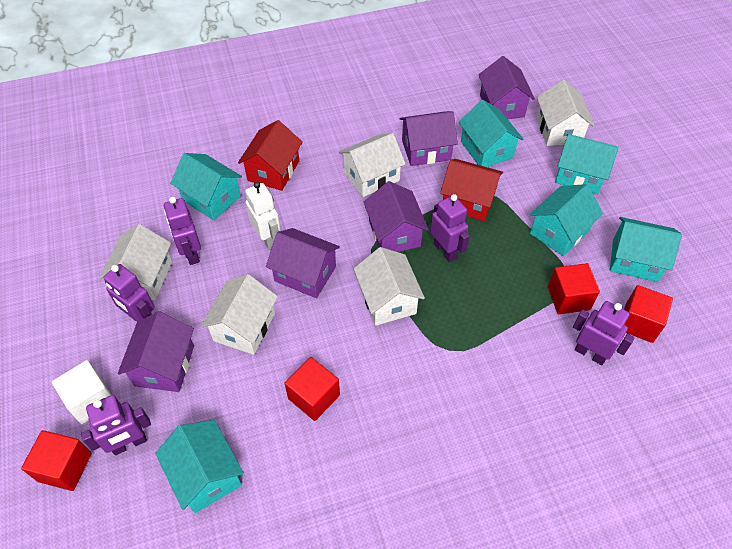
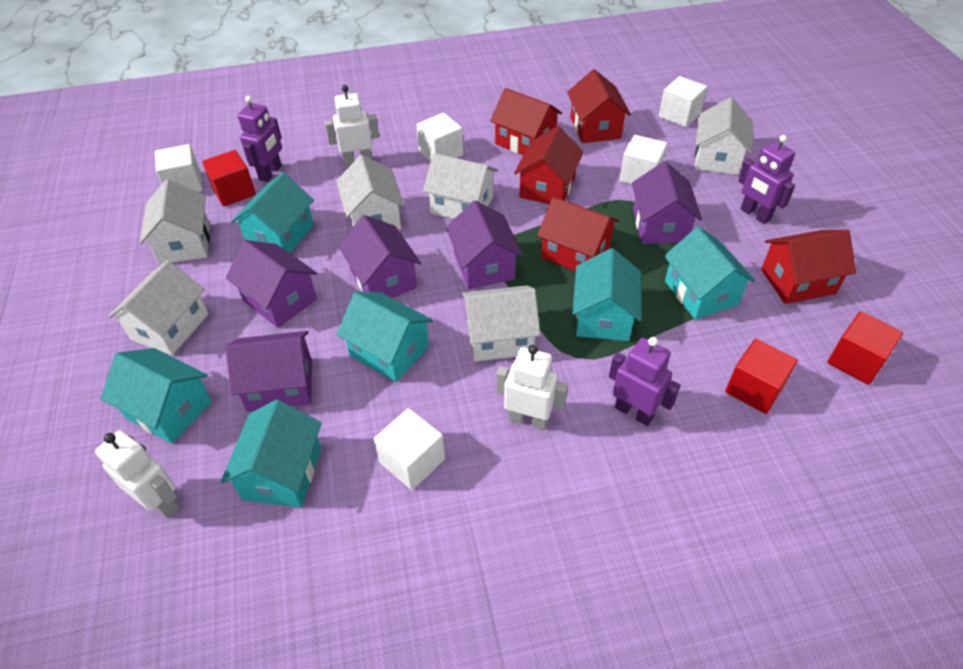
purple robot: 5 -> 3
red cube: 4 -> 3
red house: 2 -> 5
white cube: 1 -> 5
white house: 5 -> 6
white robot: 1 -> 3

